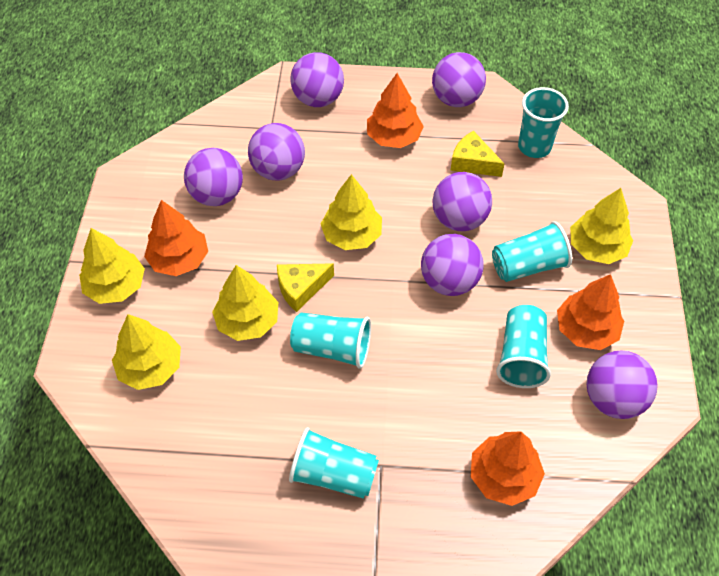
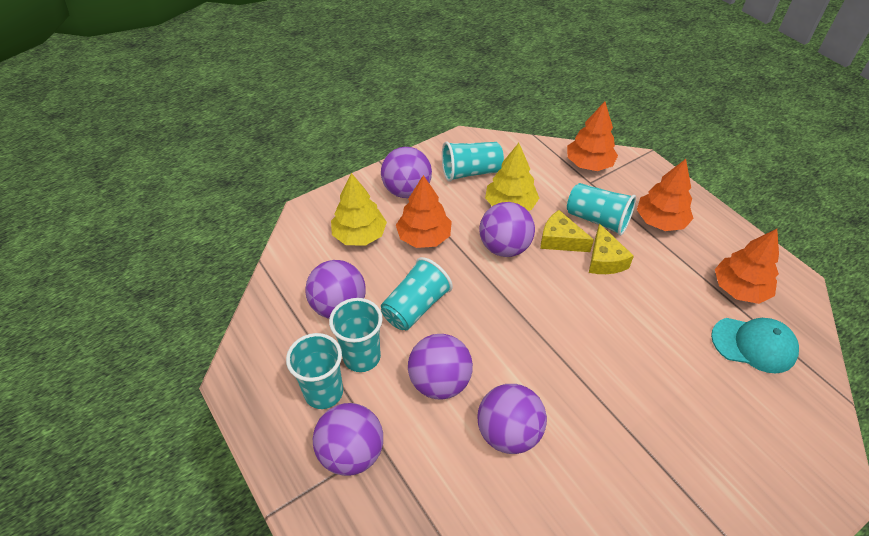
purple ball: 7 -> 6
turquoise cap: 0 -> 1
yellow tree: 5 -> 2

